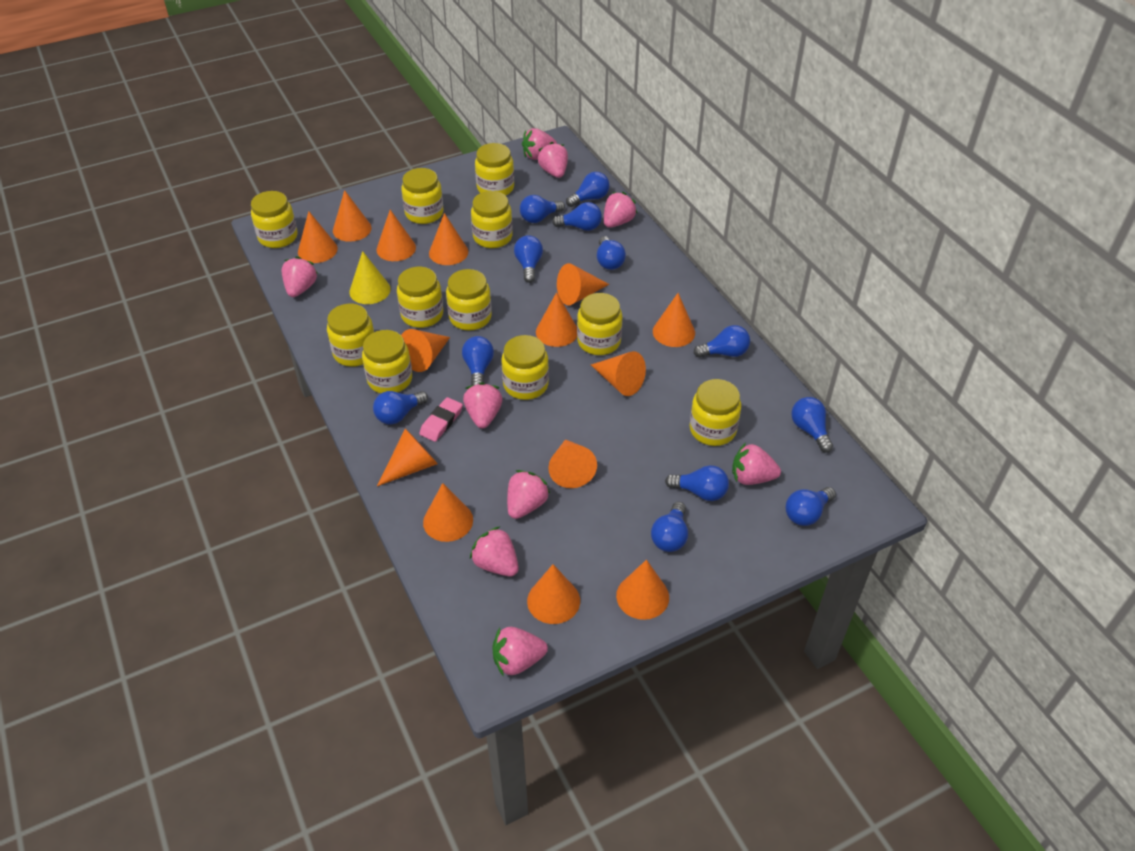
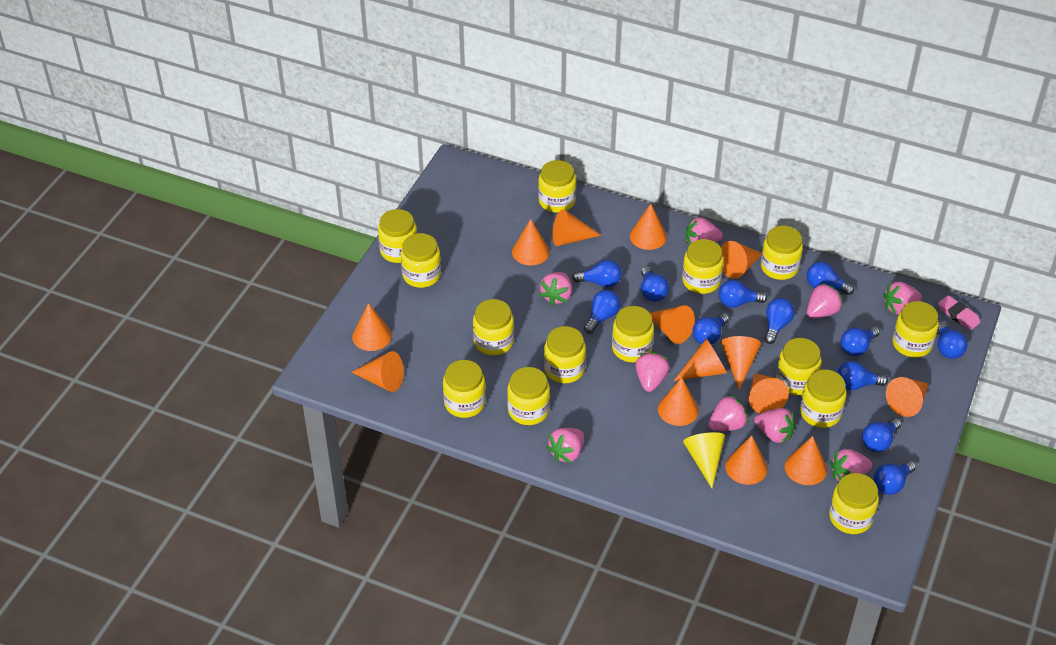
yellow jar: 11 -> 14

